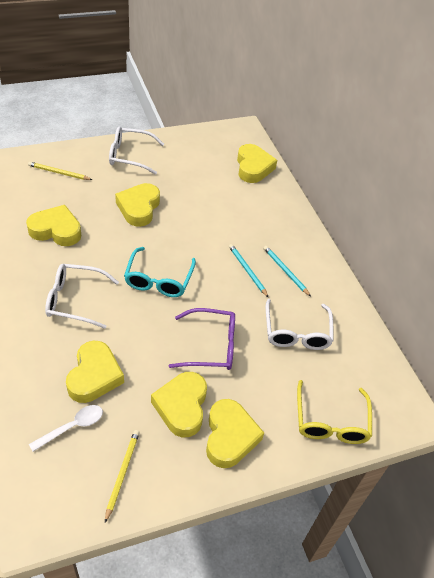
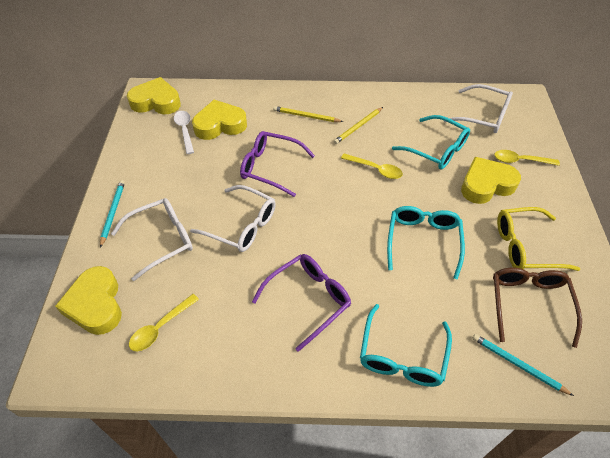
brown glasses: 0 -> 1
purple glasses: 1 -> 2
turquoise glasses: 1 -> 3
yellow heart: 6 -> 4
yellow spoon: 0 -> 3

